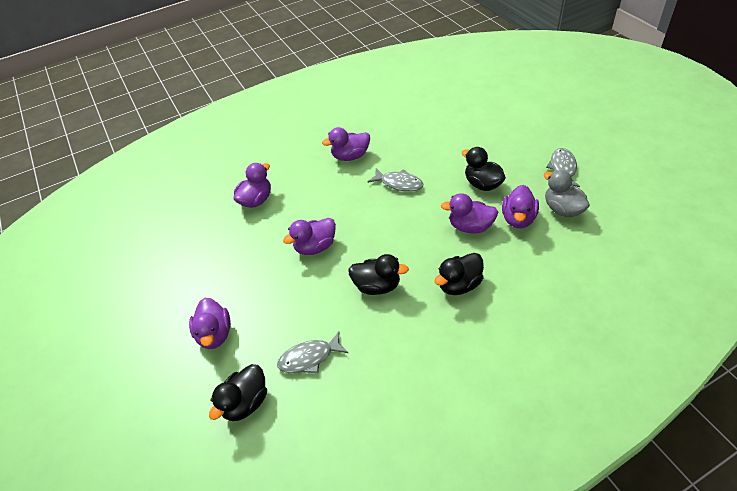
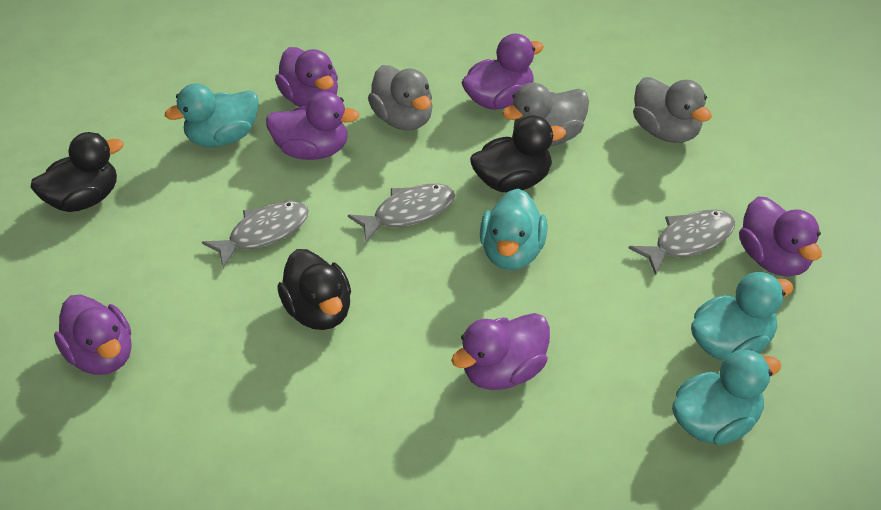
black duck: 4 -> 3
grey duck: 1 -> 3
turquoise duck: 0 -> 4

